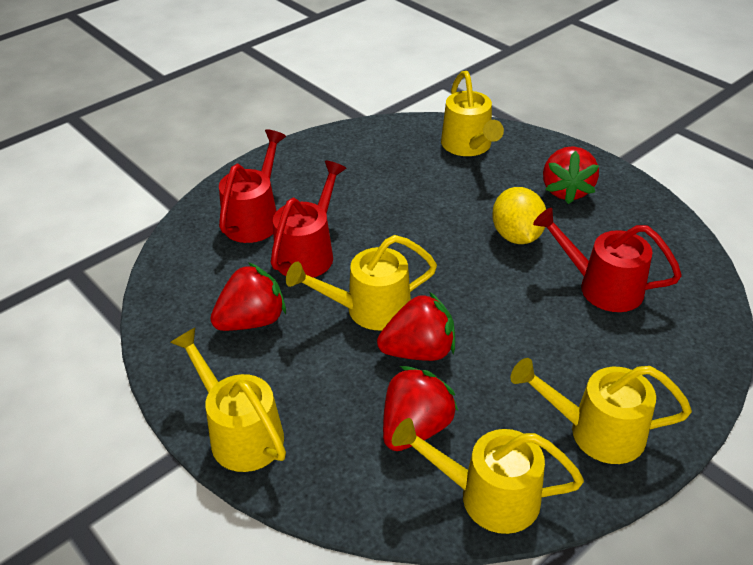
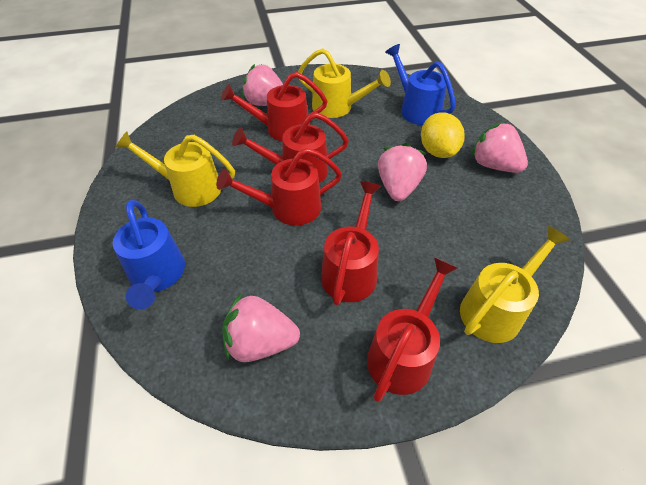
blue watering can: 0 -> 2
pink strawberry: 0 -> 4
red strawberry: 4 -> 0
red watering can: 3 -> 5
yellow watering can: 5 -> 3

